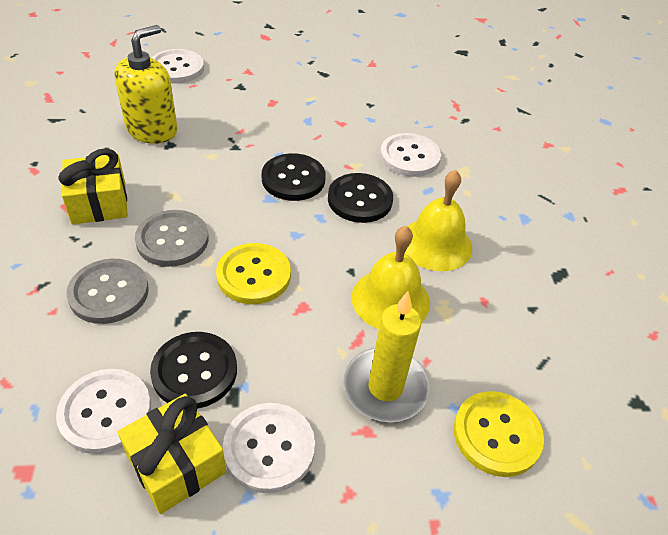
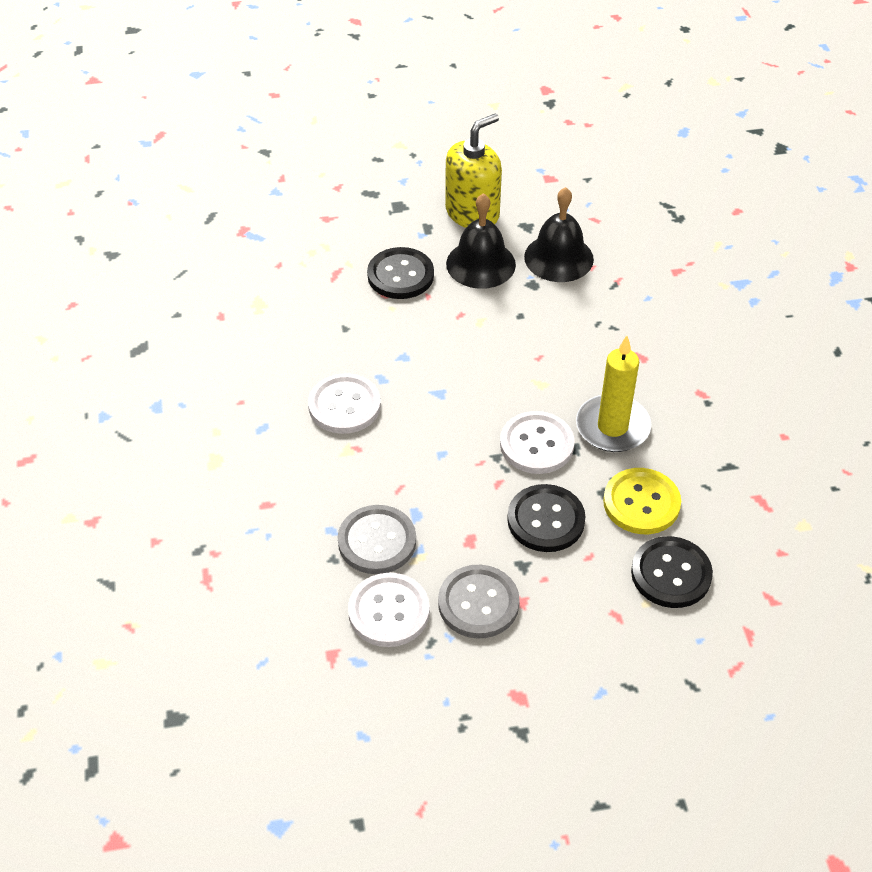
black bell: 0 -> 2
white button: 4 -> 3
yellow bell: 2 -> 0
yellow button: 2 -> 1
yellow gift: 2 -> 0

